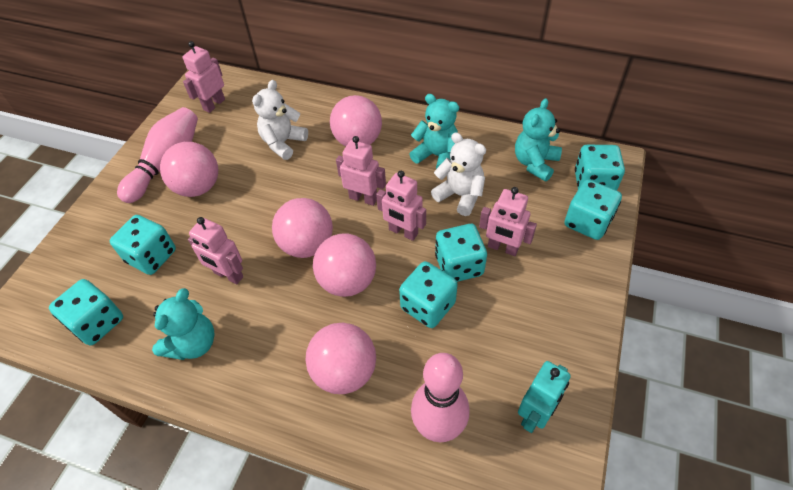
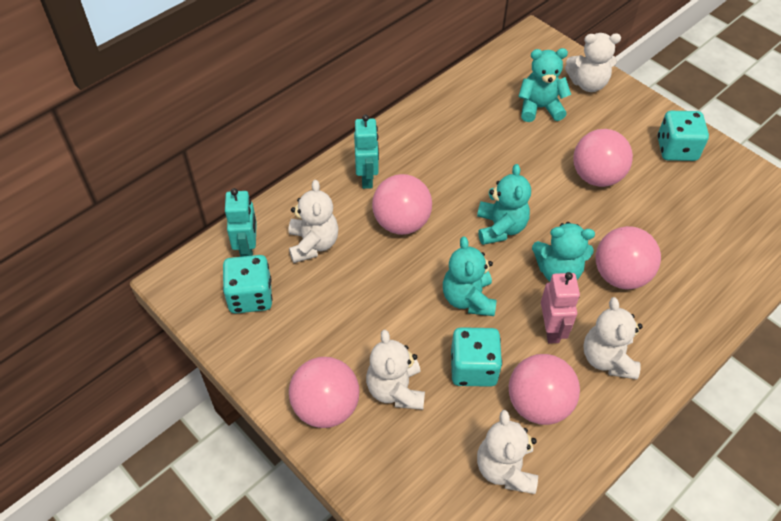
pink bowling pin: 2 -> 0
pink robot: 5 -> 1
turquoise dice: 6 -> 3
turquoise robot: 1 -> 2
turquoise teddy bear: 3 -> 4
white teddy bear: 2 -> 5

